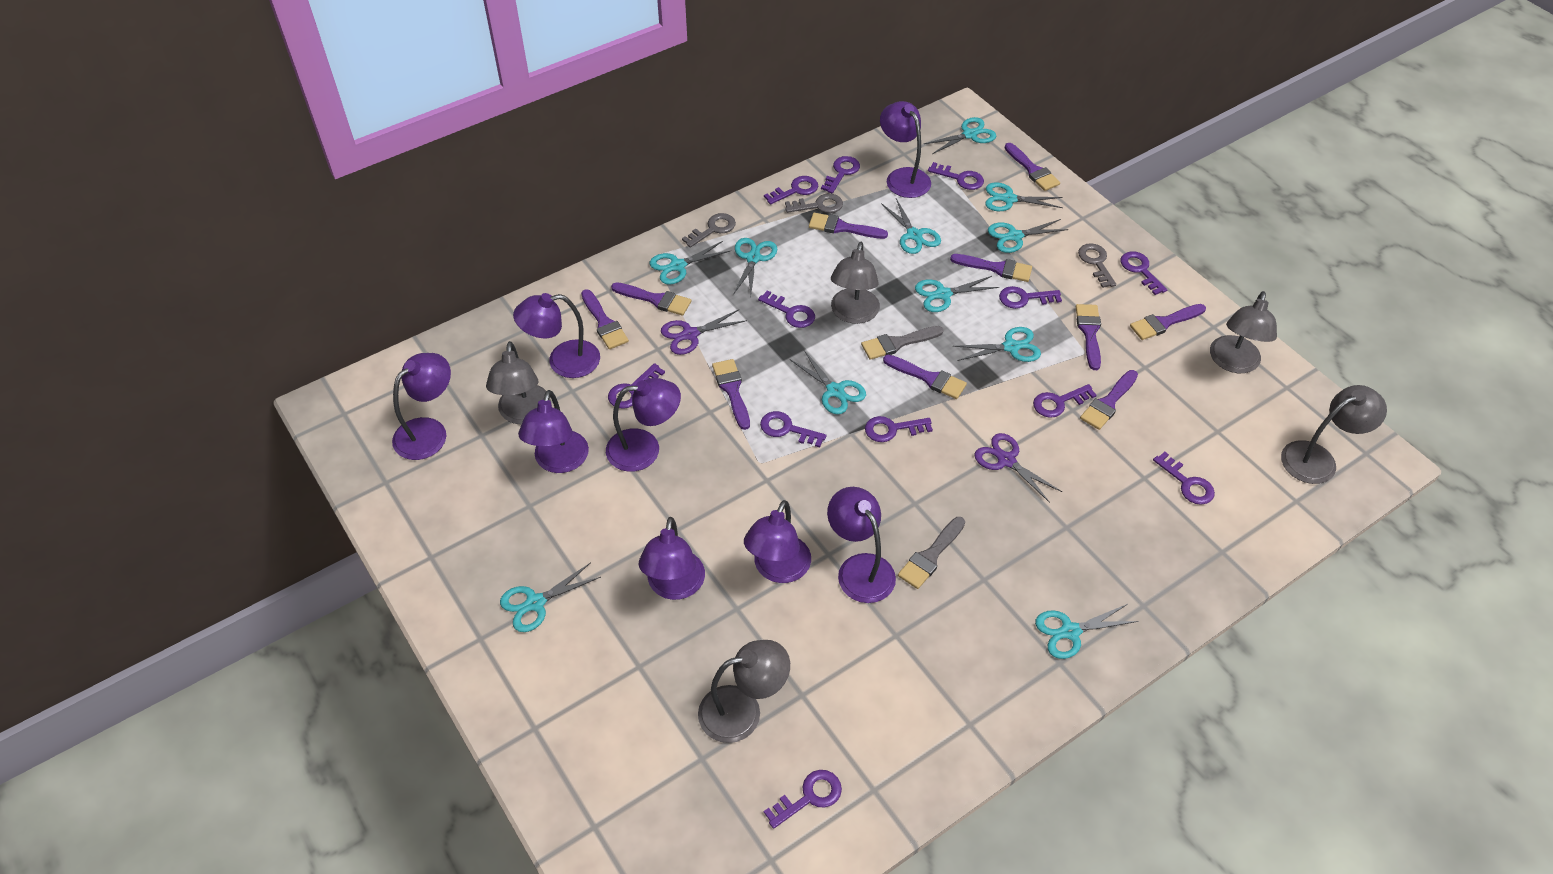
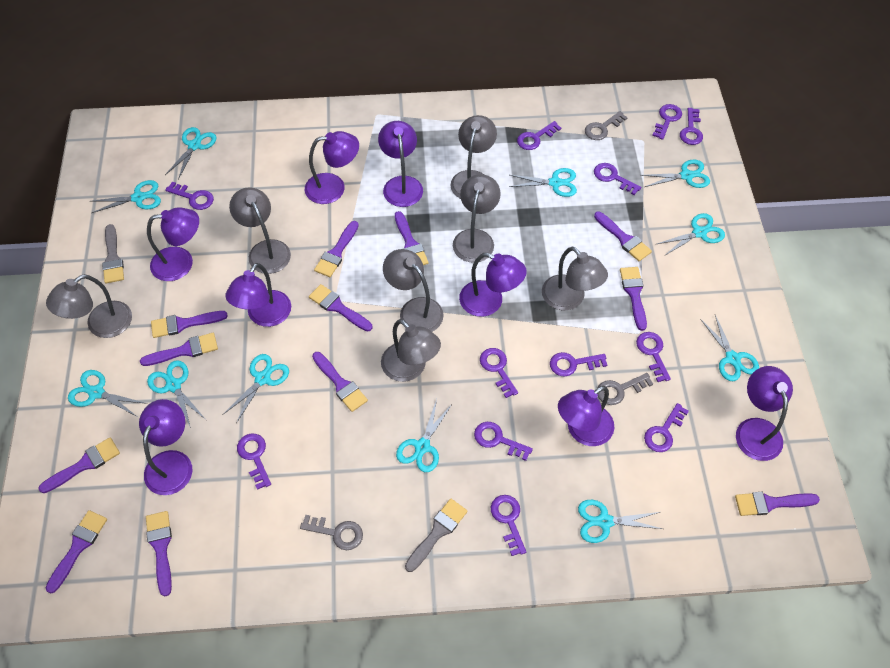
grey lamp: 5 -> 7
purple brush: 10 -> 12
purple scissors: 2 -> 0

